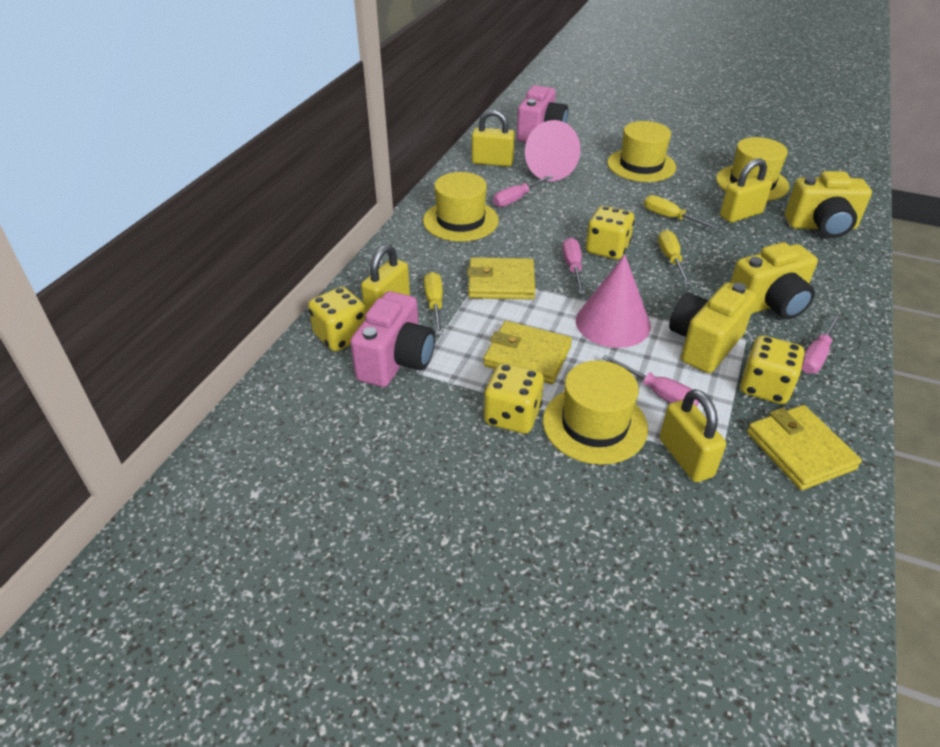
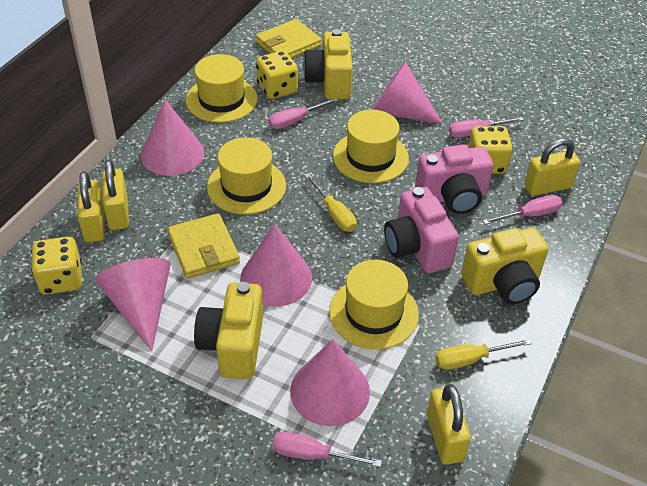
pink cone: 2 -> 5
yellow dice: 4 -> 3
yellow screwdriver: 3 -> 2
yellow wallet: 3 -> 2

